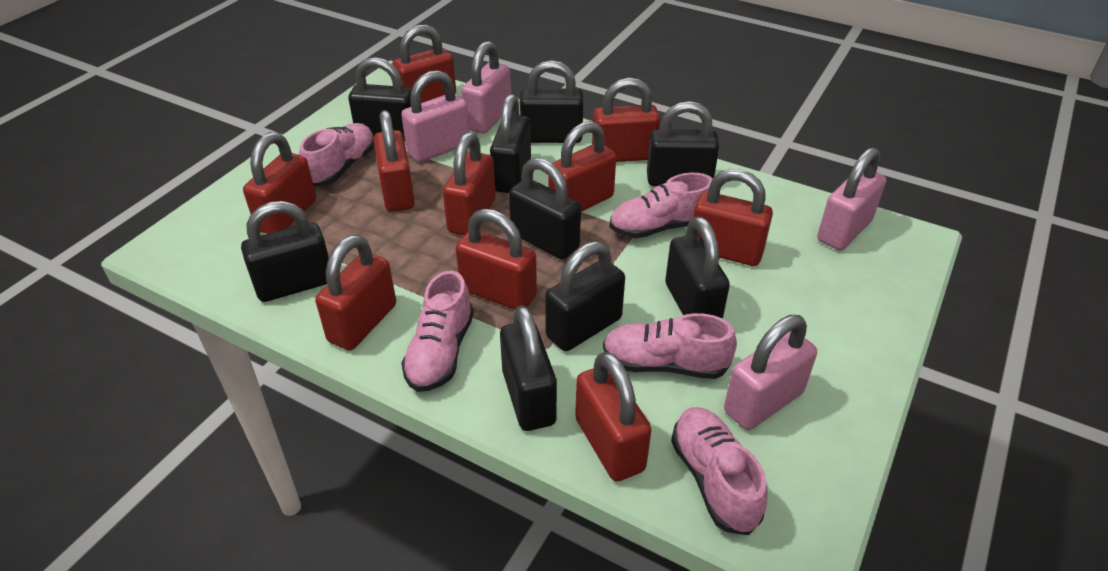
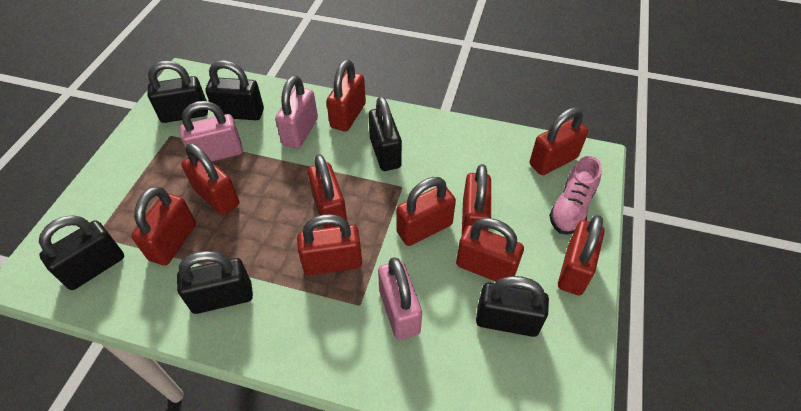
black padlock: 9 -> 6
pink padlock: 4 -> 3
pink shoe: 5 -> 1

